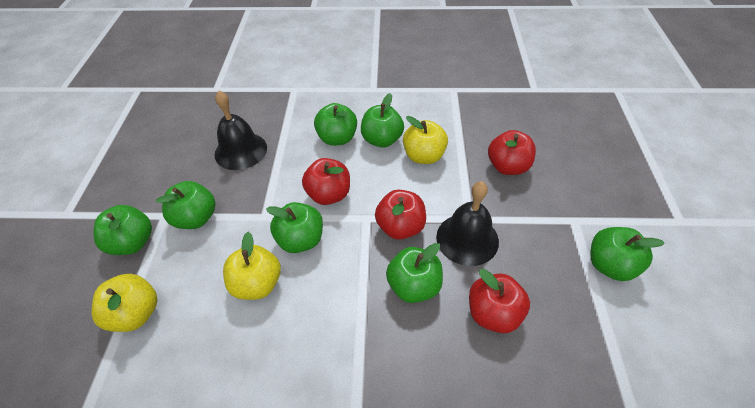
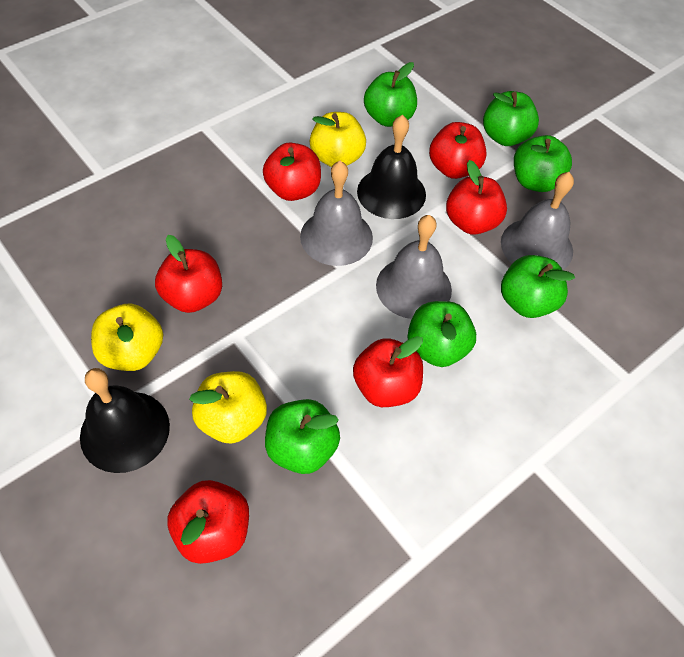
green apple: 7 -> 6
grey bell: 0 -> 3
red apple: 4 -> 6

